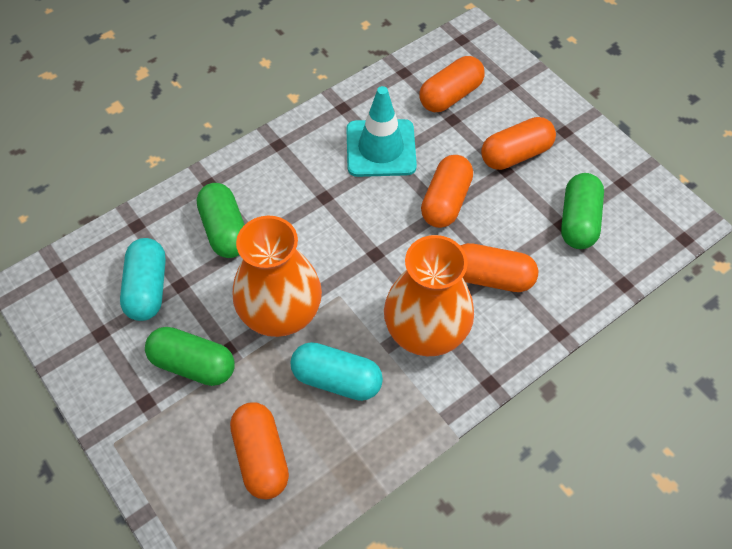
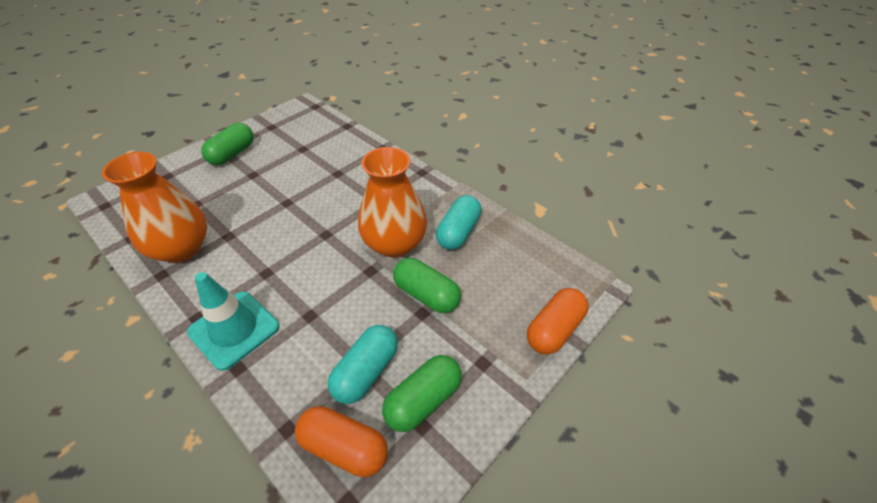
orange capsule: 5 -> 2

